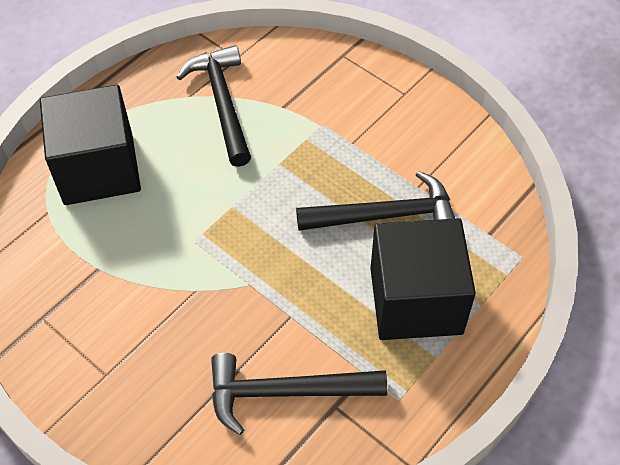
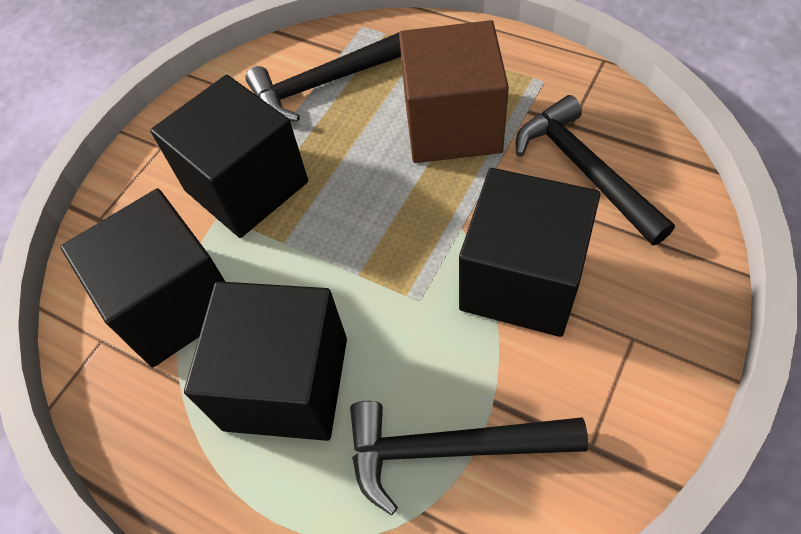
black cube: 2 -> 4
brown cube: 0 -> 1

